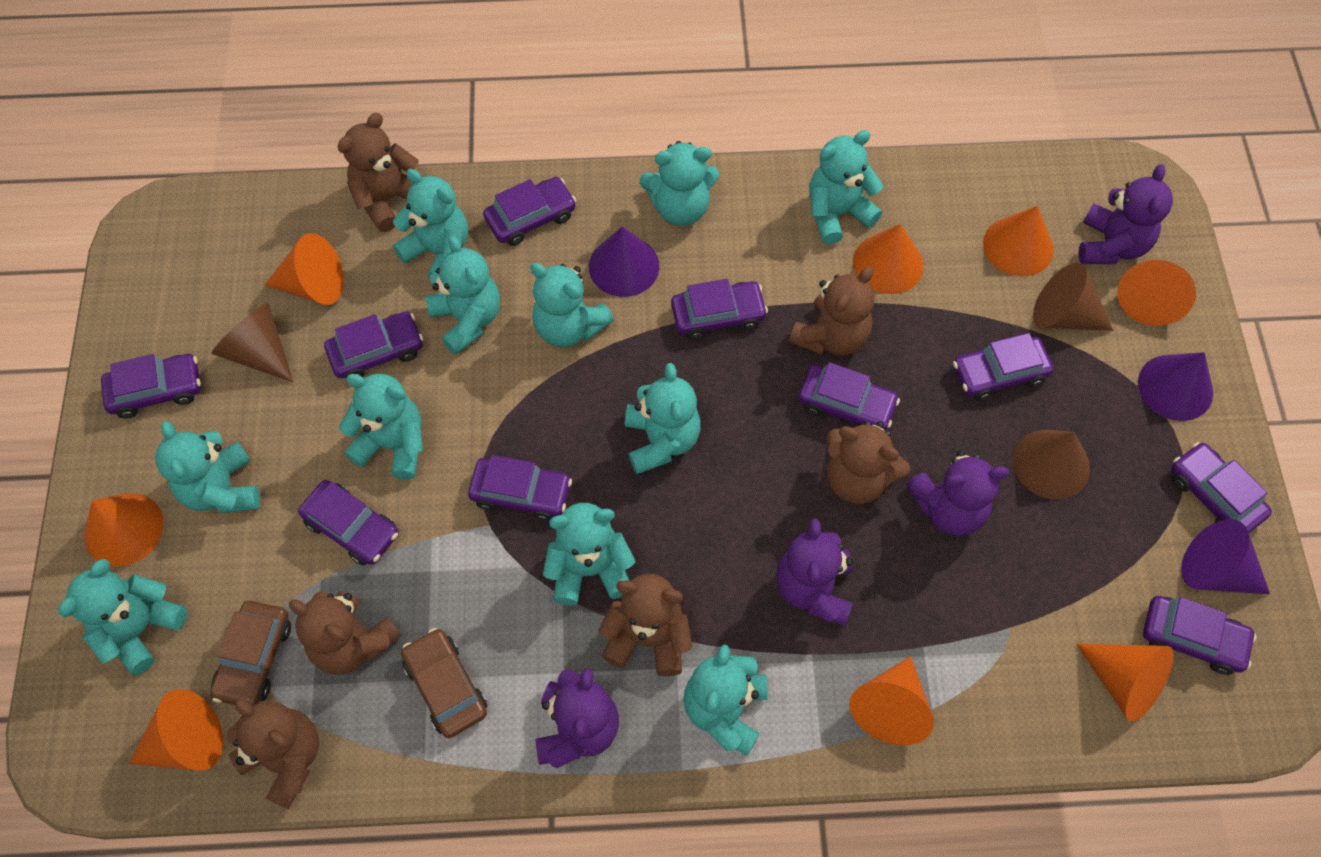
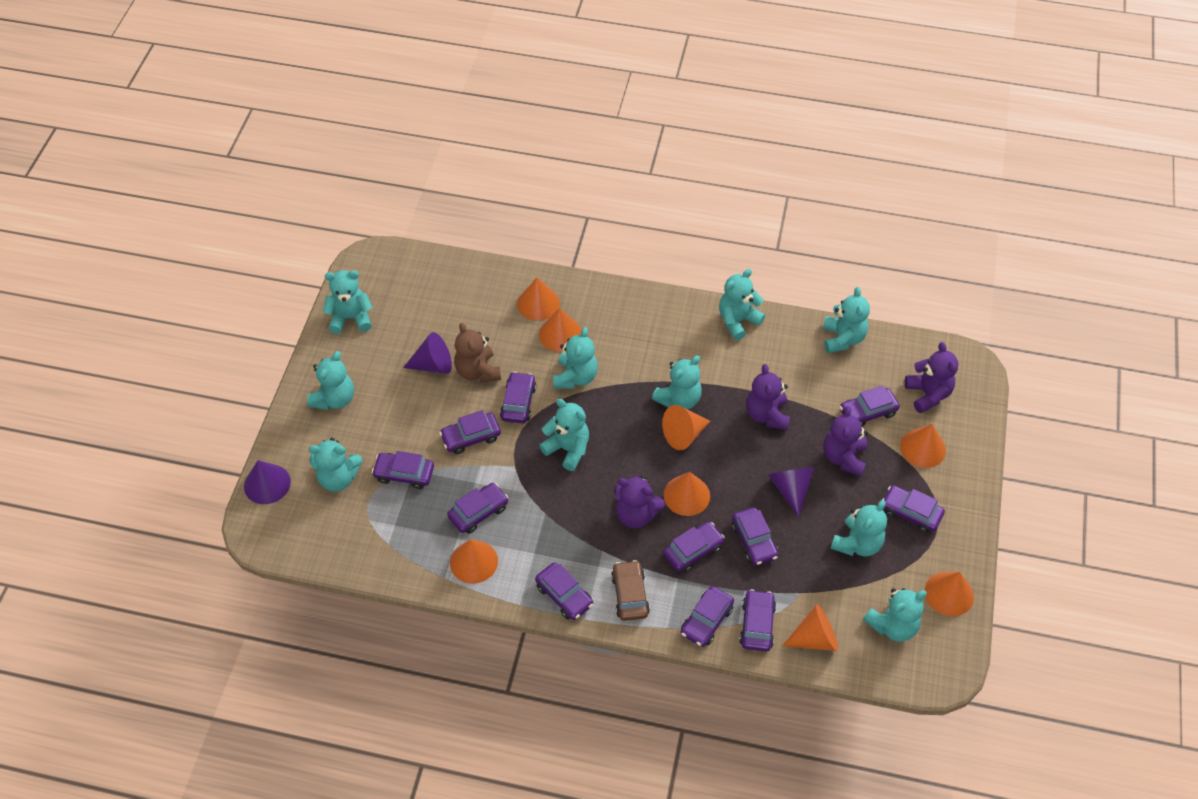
brown car: 2 -> 1
brown cone: 3 -> 0
brown teddy bear: 6 -> 1
purple car: 10 -> 11
turquoise teddy bear: 11 -> 10

